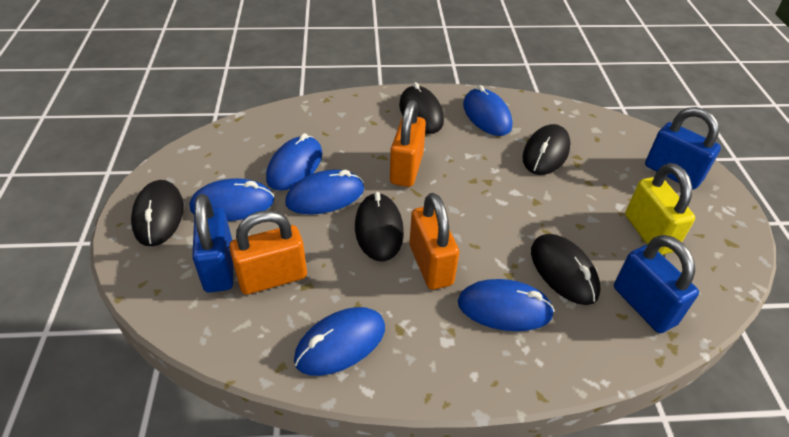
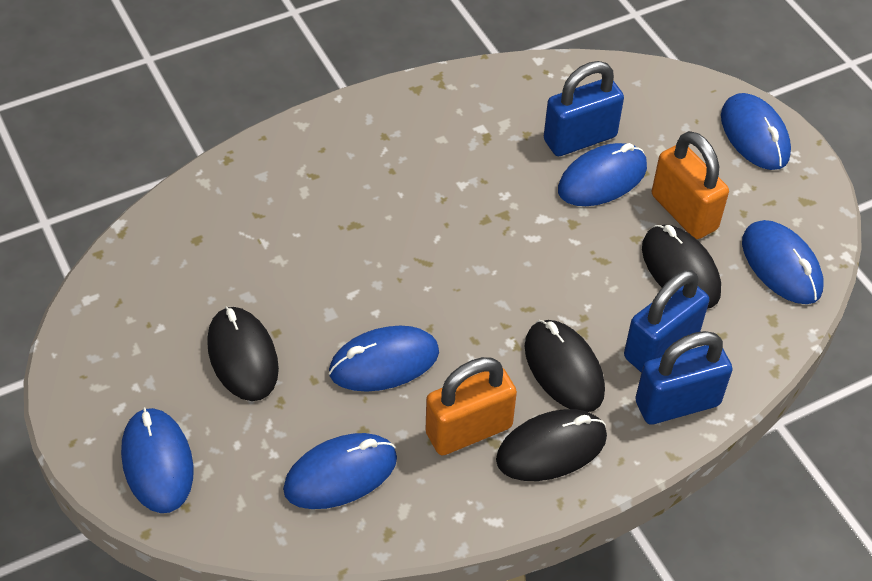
black mouse: 5 -> 4
orange padlock: 3 -> 2
yellow padlock: 1 -> 0

